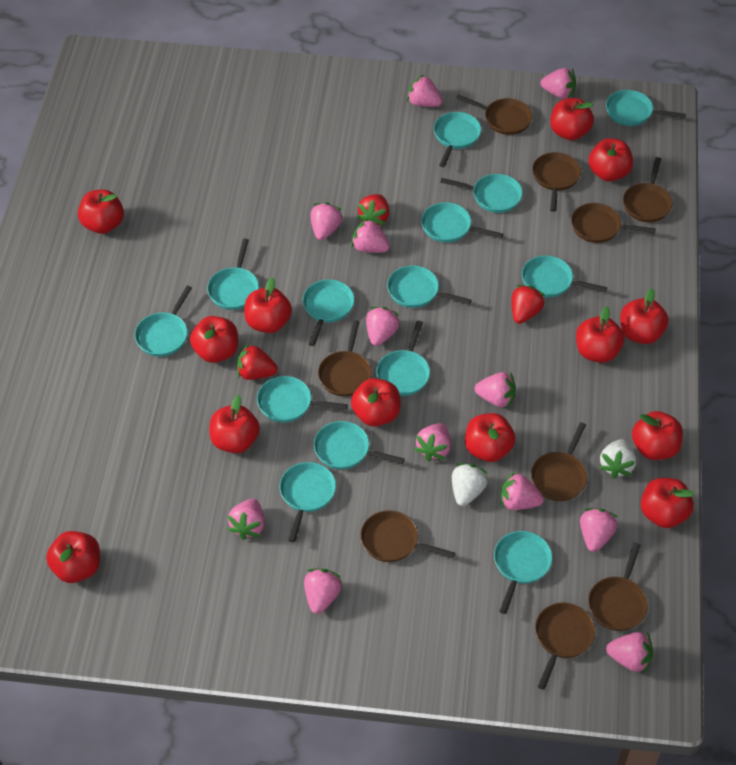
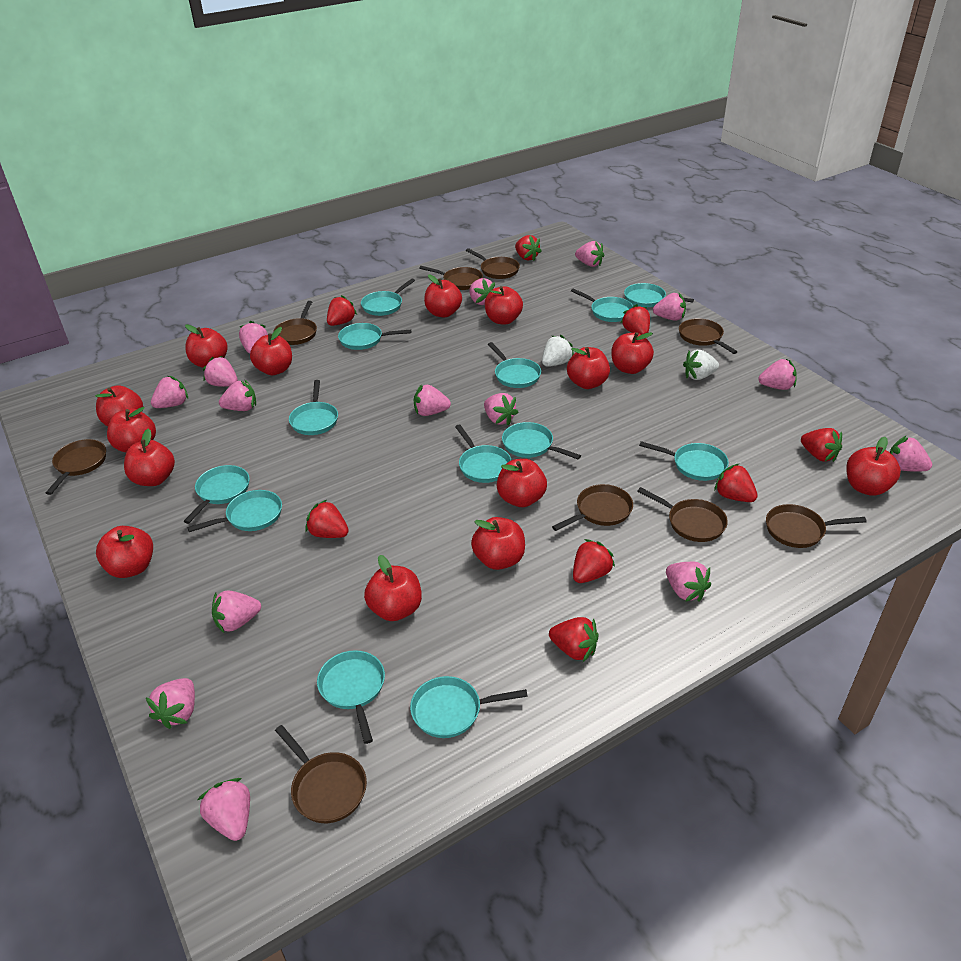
pink strawberry: 12 -> 15
red apple: 13 -> 14
red strawberry: 3 -> 8
turquoise pan: 14 -> 13

